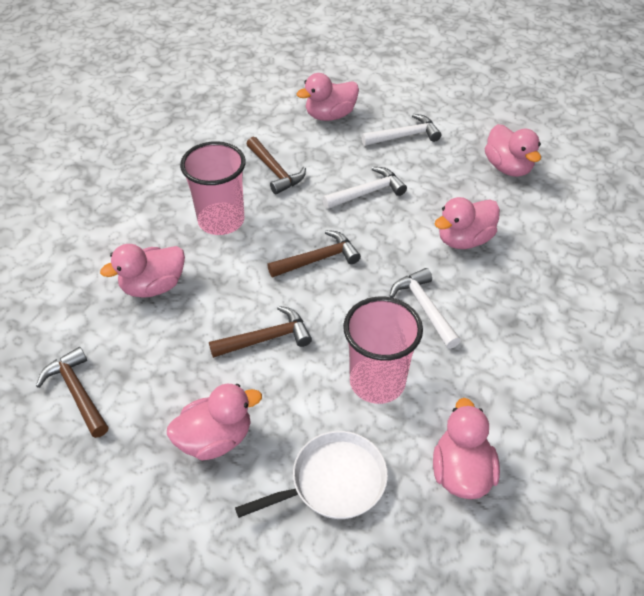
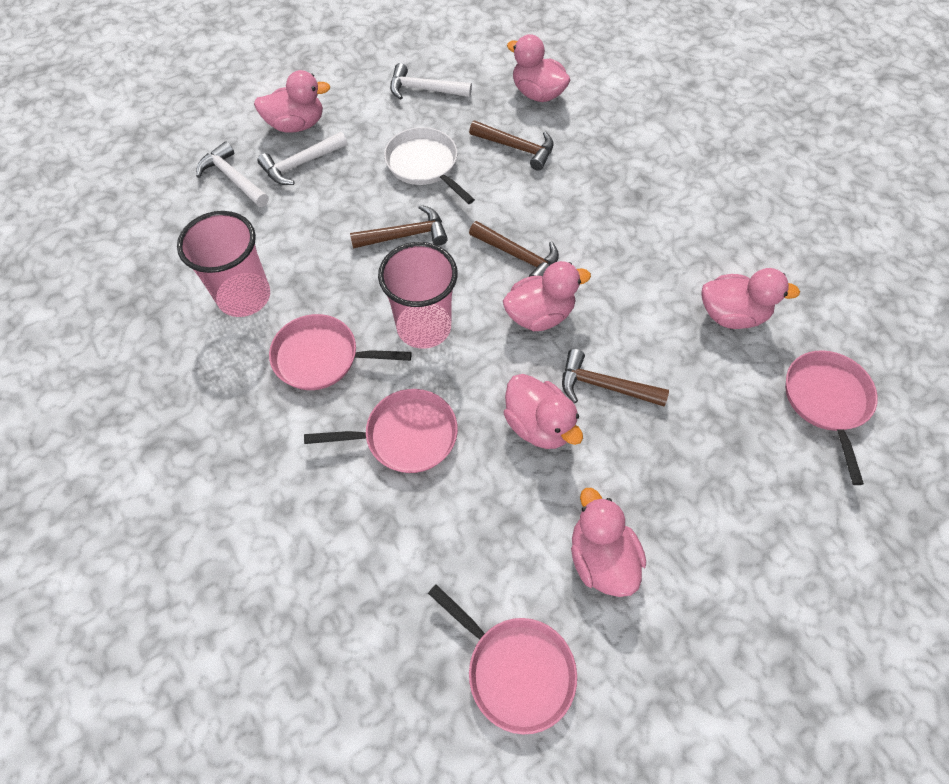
pink pan: 0 -> 4

